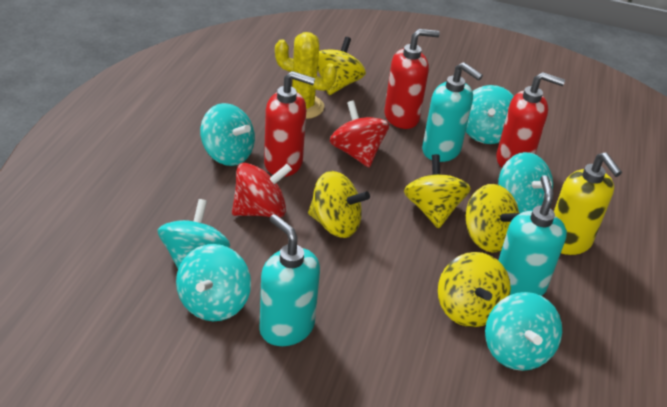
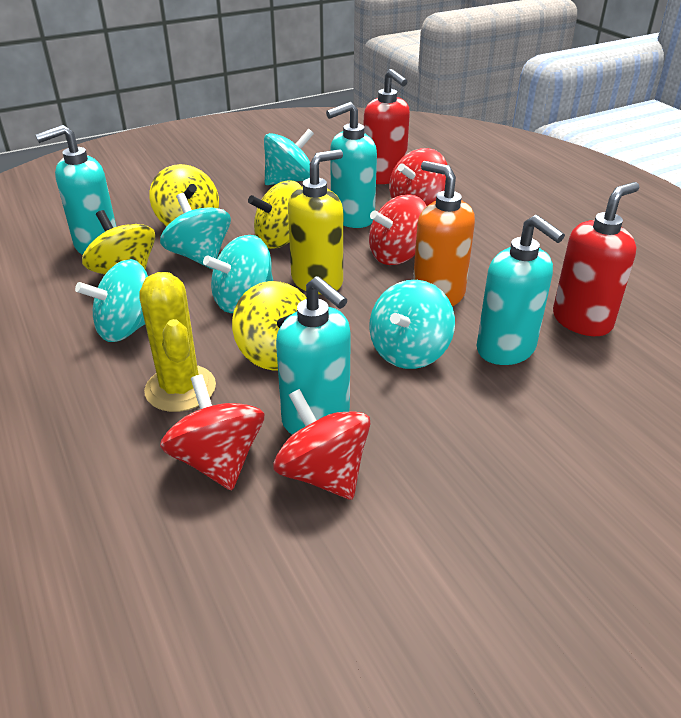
orange soap dispenser: 0 -> 1
red soap dispenser: 3 -> 2
red spinning top: 2 -> 4
turquoise soap dispenser: 3 -> 4
turquoise spinning top: 6 -> 5
yellow spinning top: 5 -> 4

